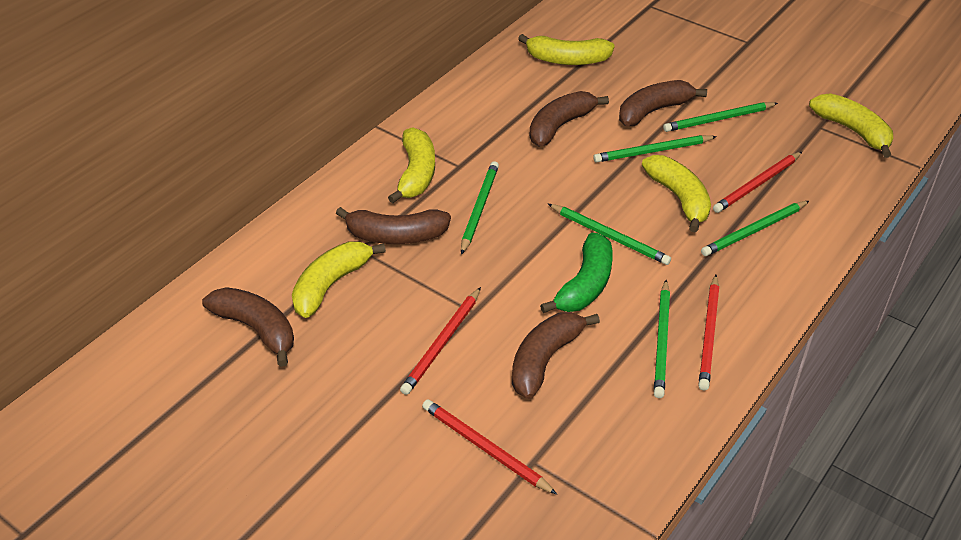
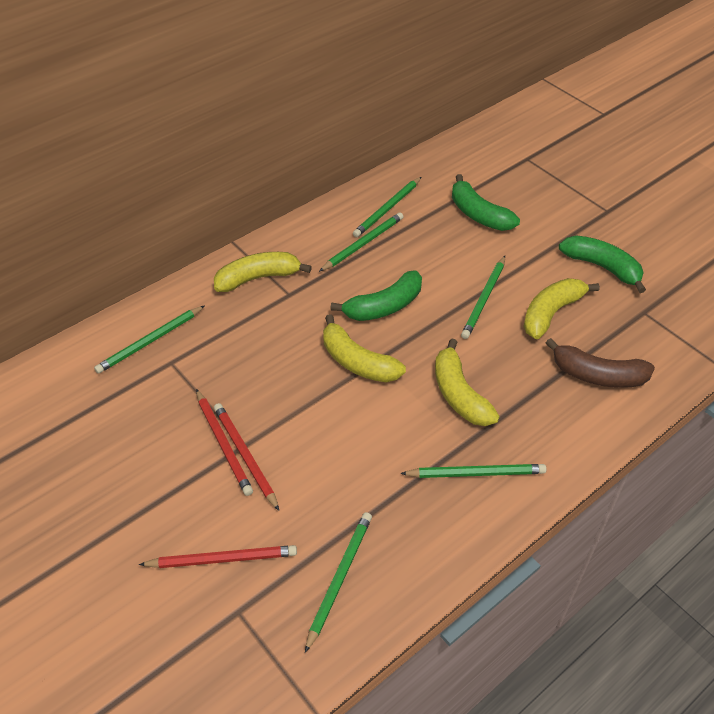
brown banana: 5 -> 1
green banana: 1 -> 3
red pencil: 4 -> 3
yellow banana: 5 -> 4

